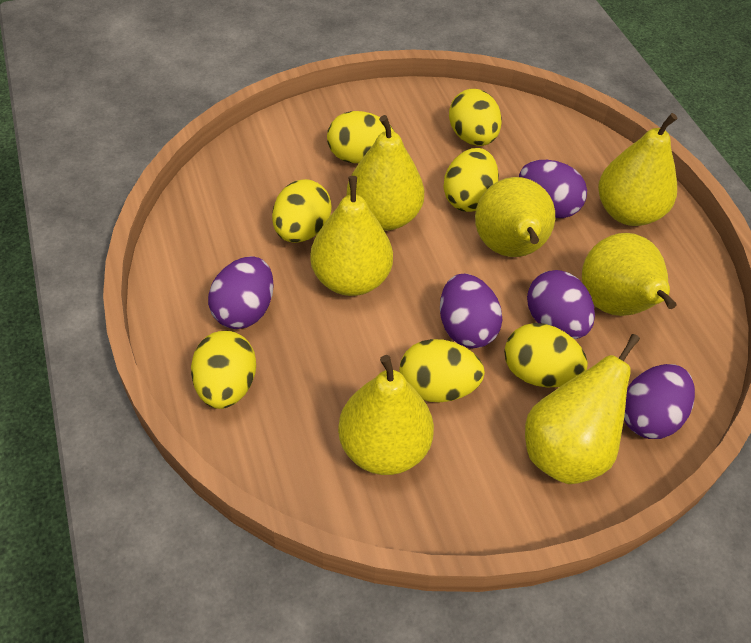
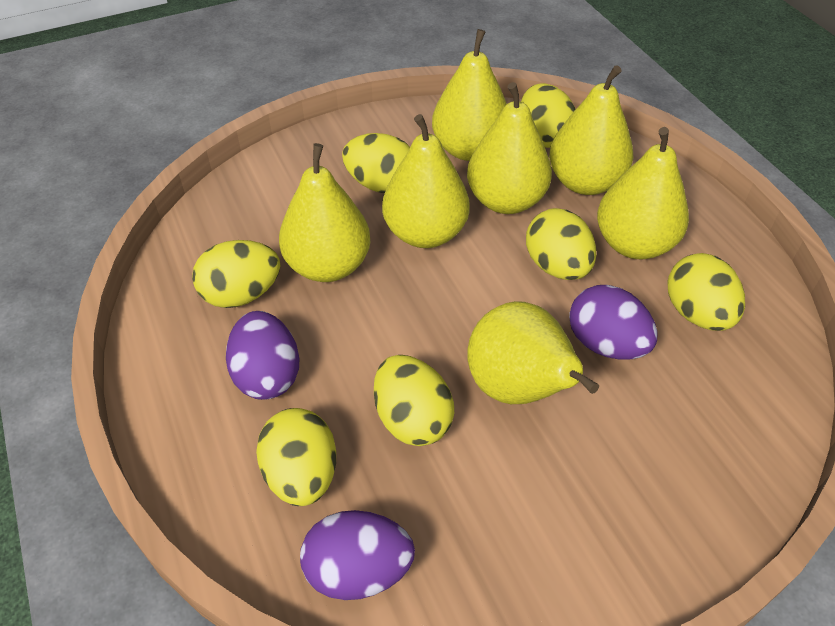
purple egg: 5 -> 3

